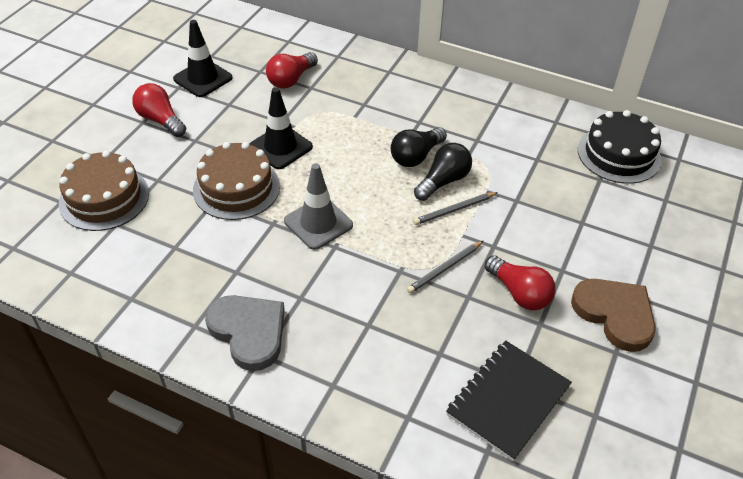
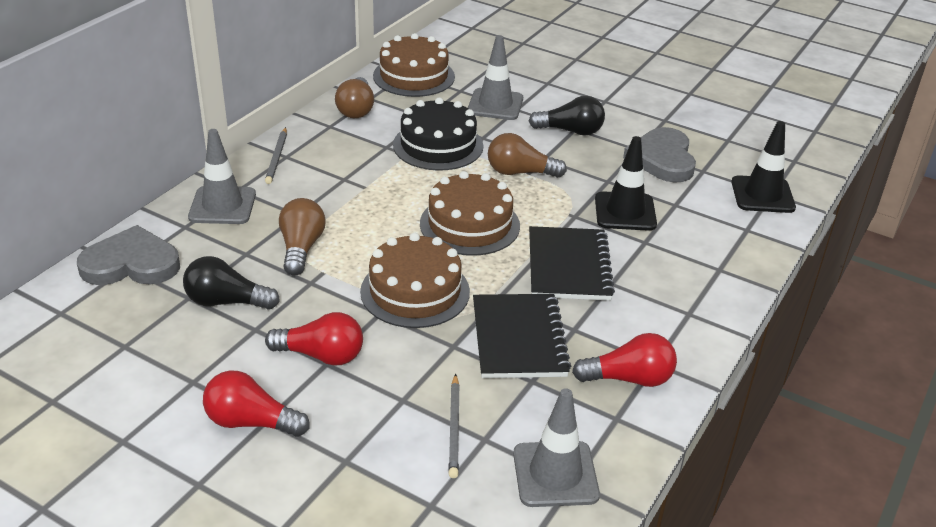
black notebook: 1 -> 2
brown cake: 2 -> 3
brown heart: 1 -> 0
brown light bulb: 0 -> 3
grey heart: 1 -> 2
grey traffic cone: 1 -> 3

